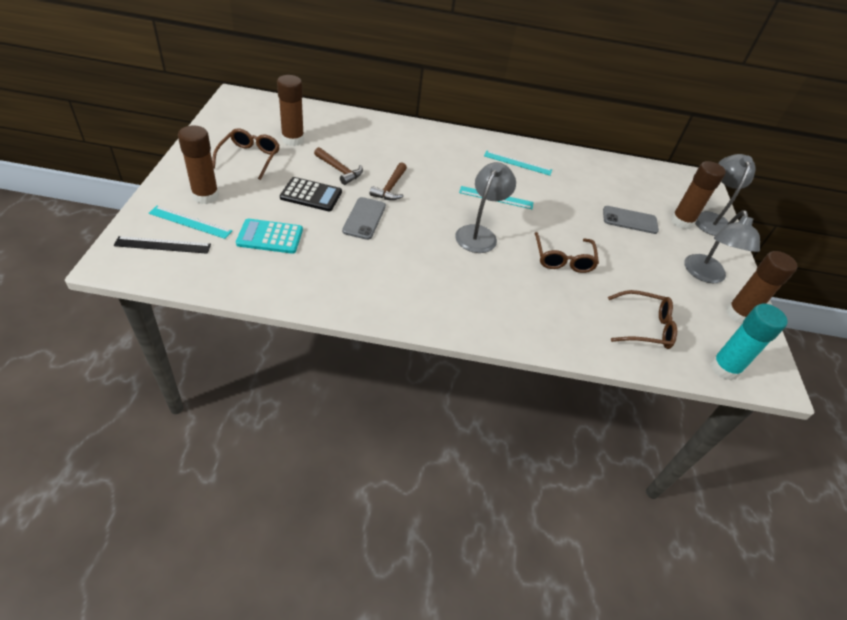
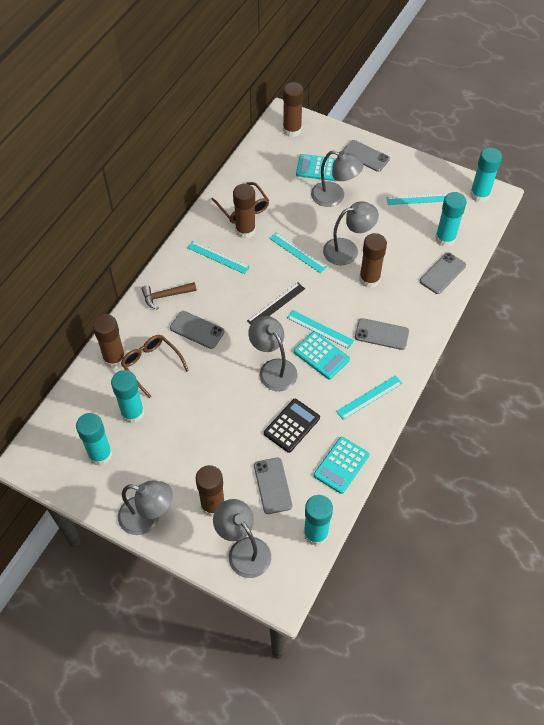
brown glasses: 3 -> 2
brown glue stick: 4 -> 5
brown hammer: 2 -> 1
grey lamp: 3 -> 5
grey phone: 2 -> 5
turquoise calculator: 1 -> 3
turquoise glue stick: 1 -> 5
turquoise ruler: 3 -> 5

